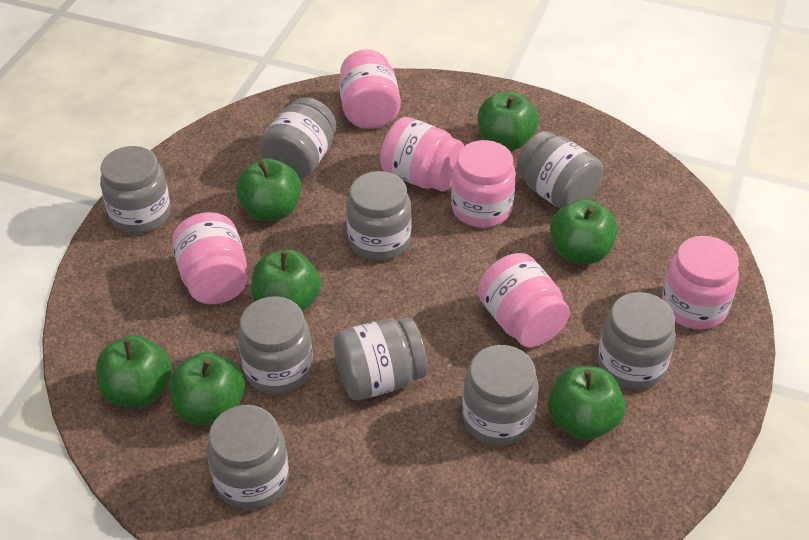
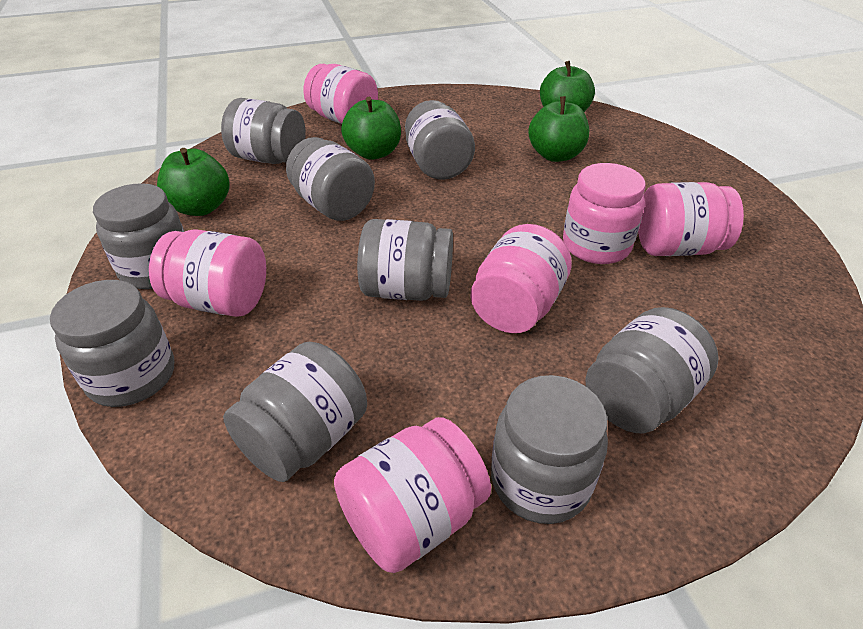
green apple: 7 -> 4

